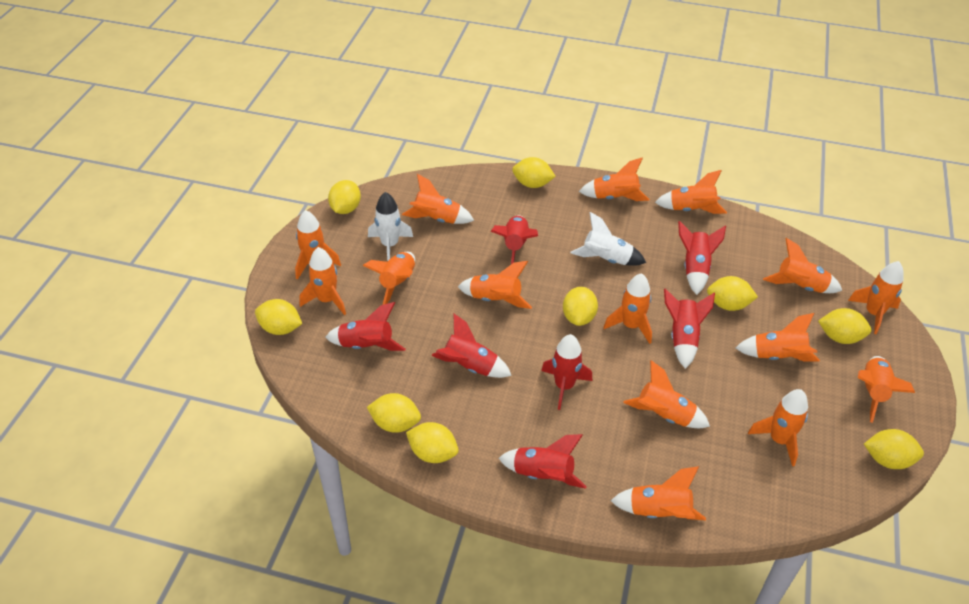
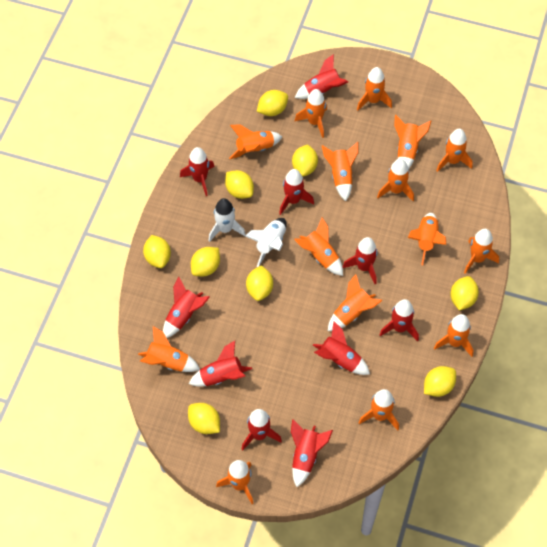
red rocket: 7 -> 10

